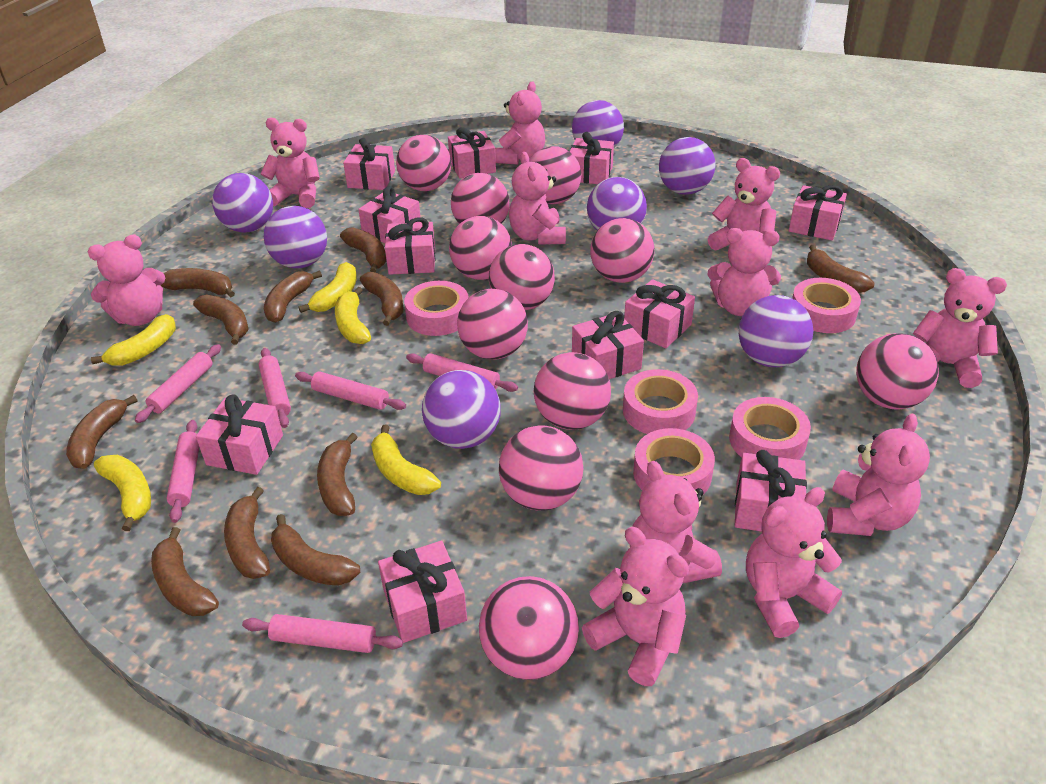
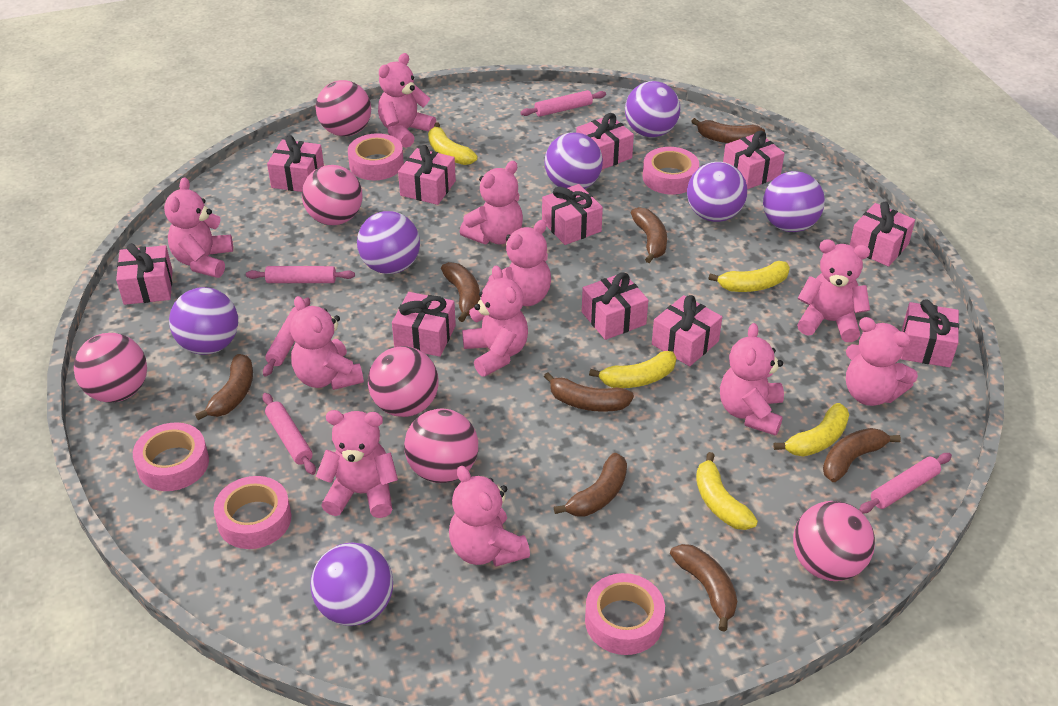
brown banana: 11 -> 8
pink ball: 11 -> 6
pink rolling pin: 6 -> 5

